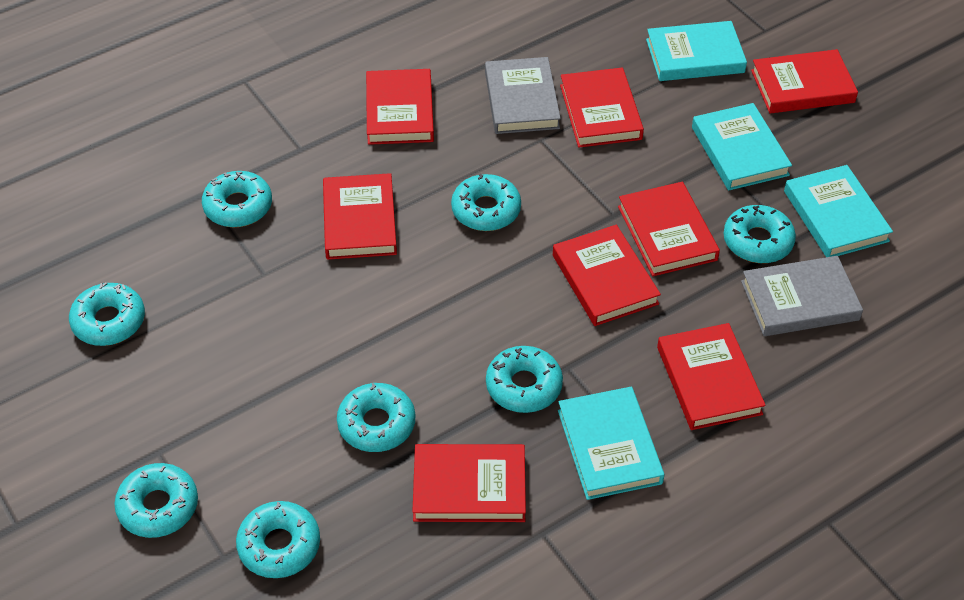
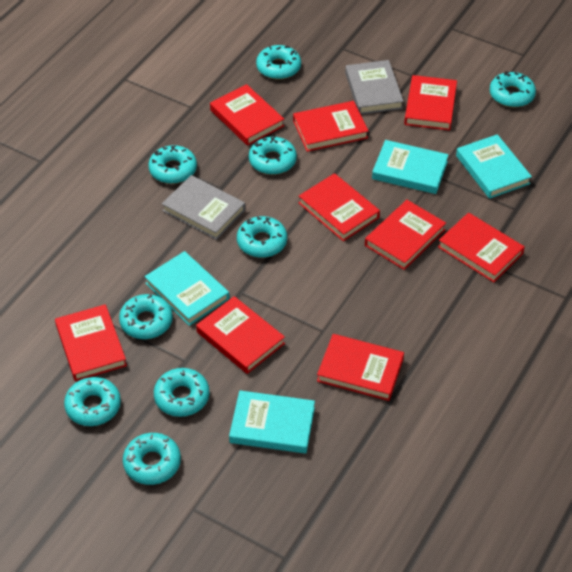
red book: 8 -> 9
turquoise donut: 8 -> 9

